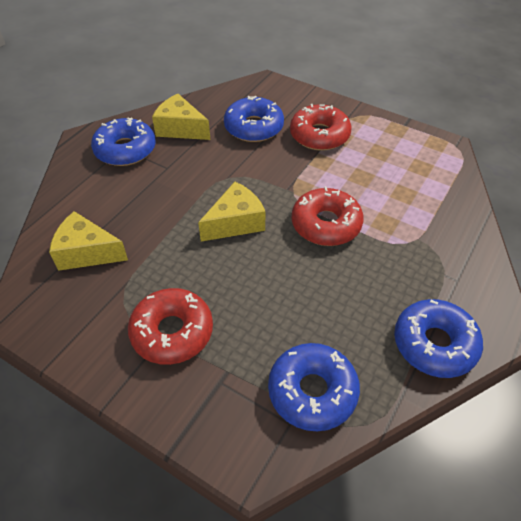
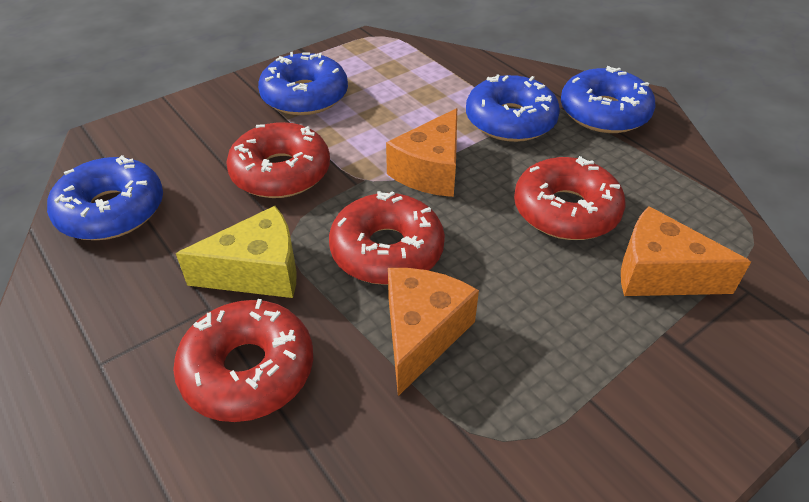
orange cheese: 0 -> 3
red donut: 3 -> 4
yellow cheese: 3 -> 1

